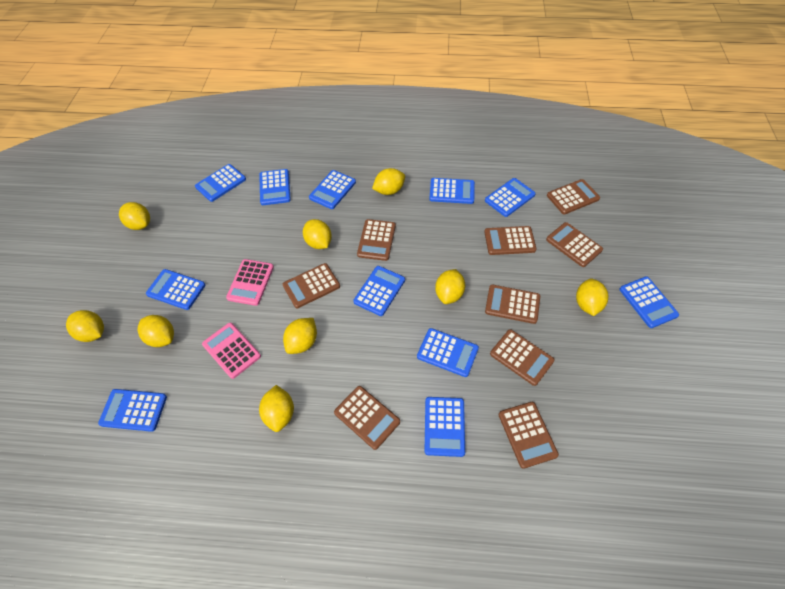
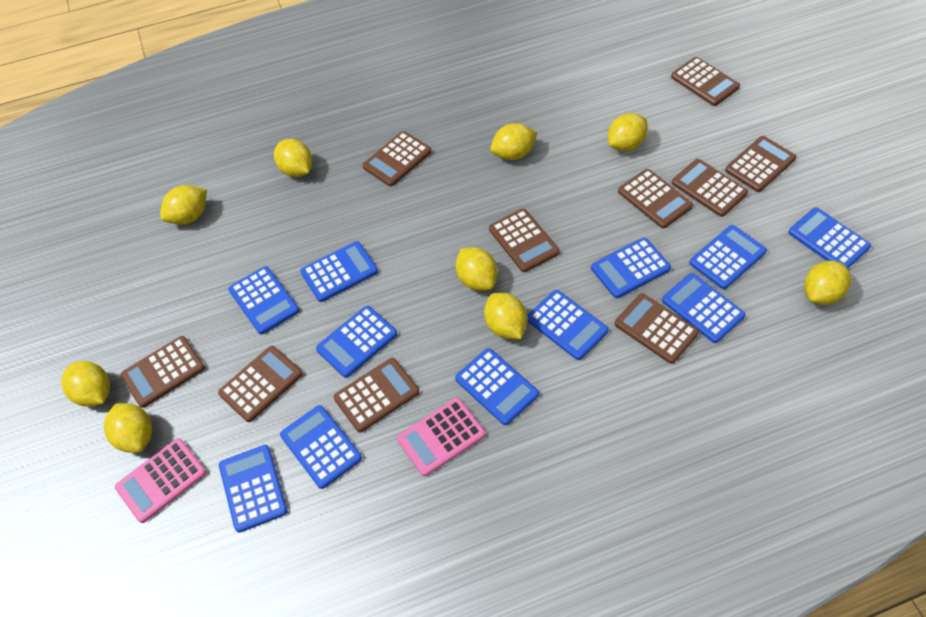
brown calculator: 9 -> 10

